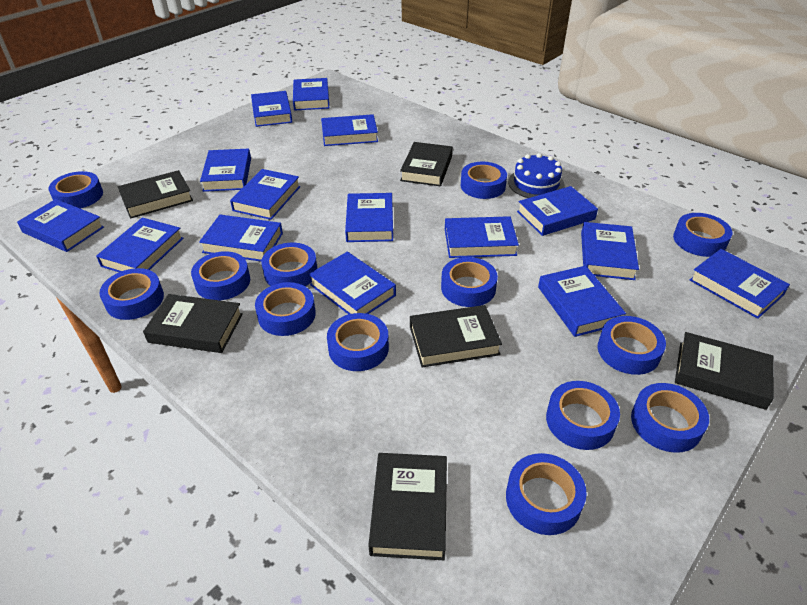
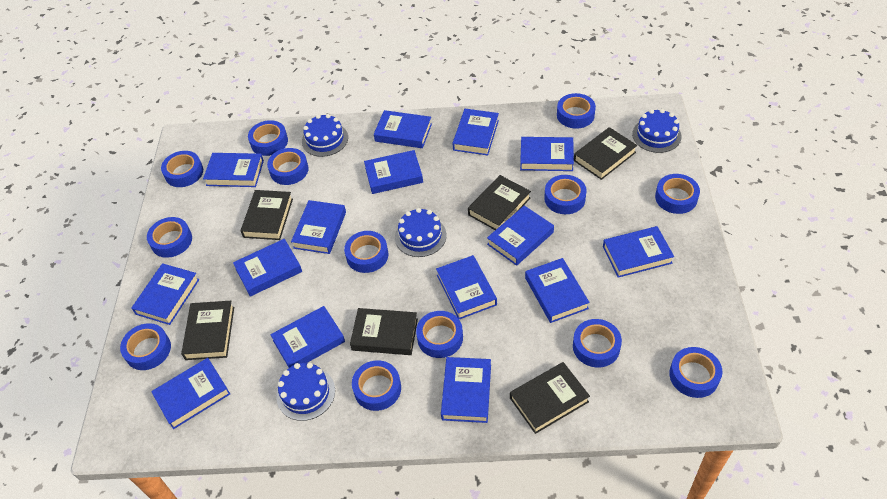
blue cake: 1 -> 4

